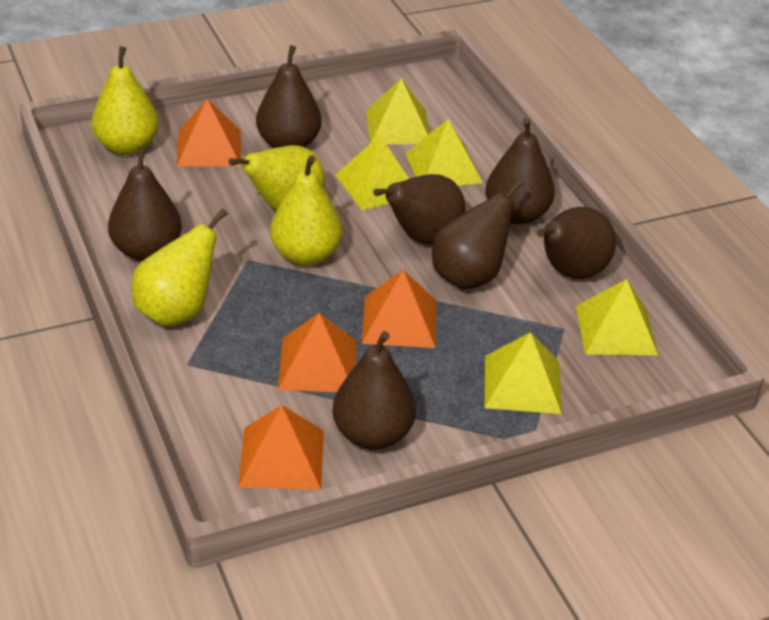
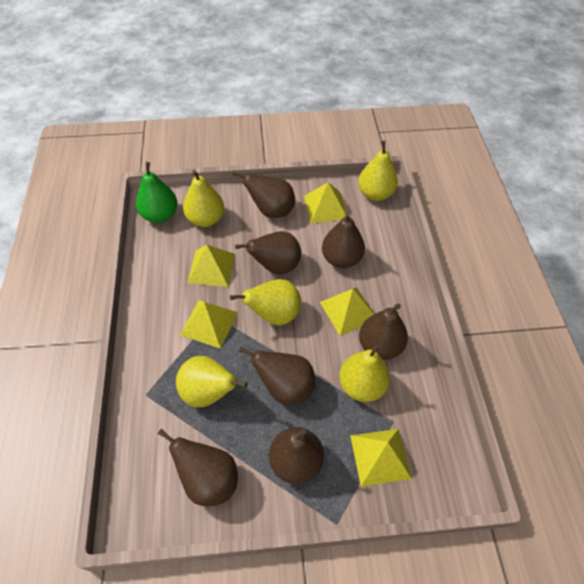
green pear: 0 -> 1
orange pyramid: 4 -> 0
yellow pear: 4 -> 5

